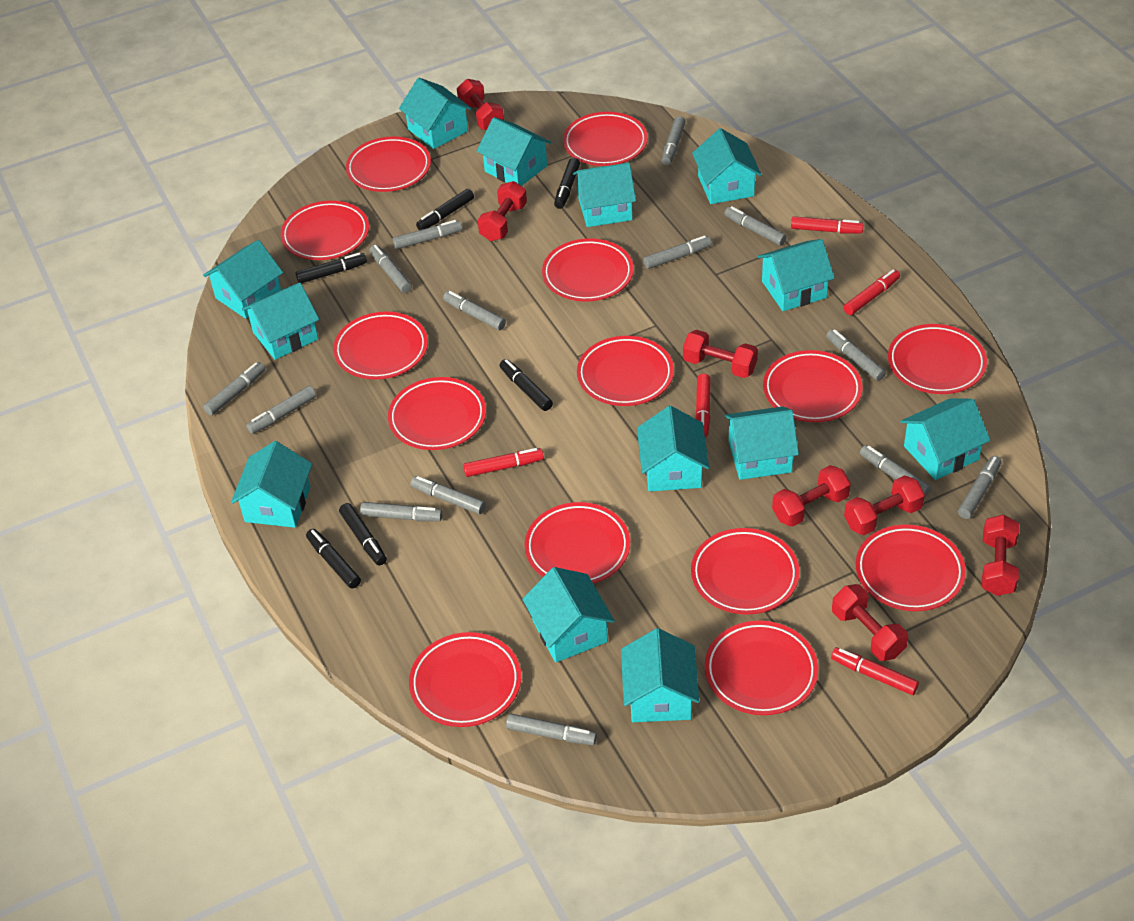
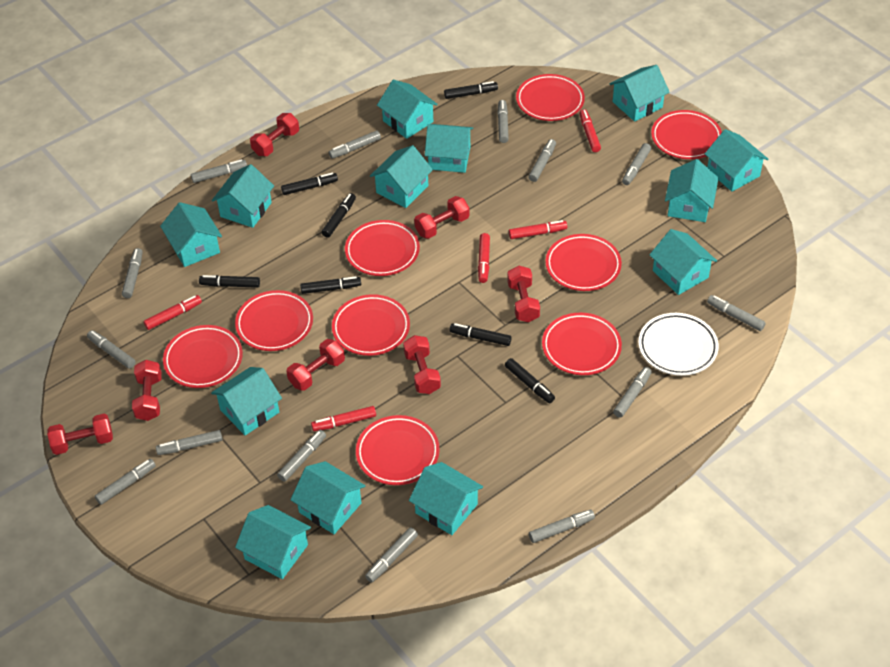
black marker: 6 -> 7
red plate: 14 -> 9
white plate: 0 -> 1

